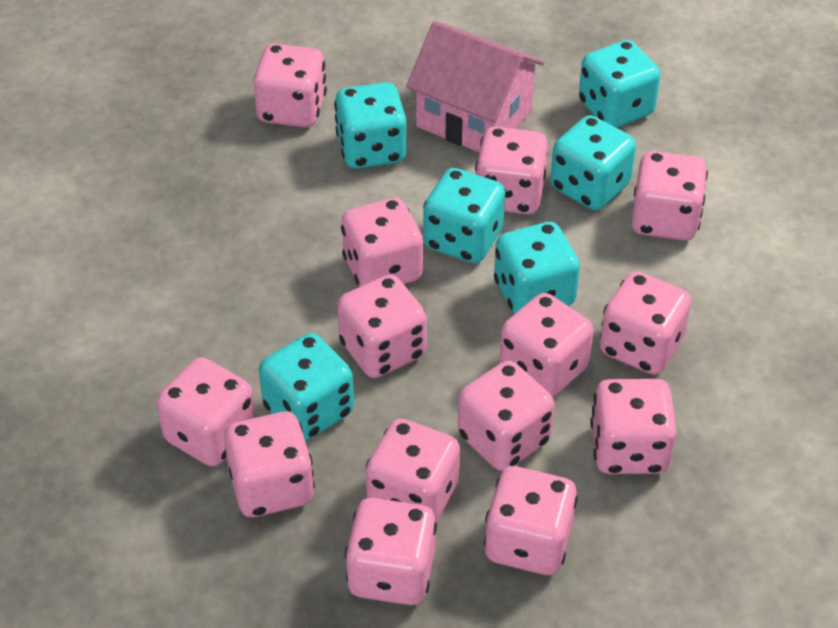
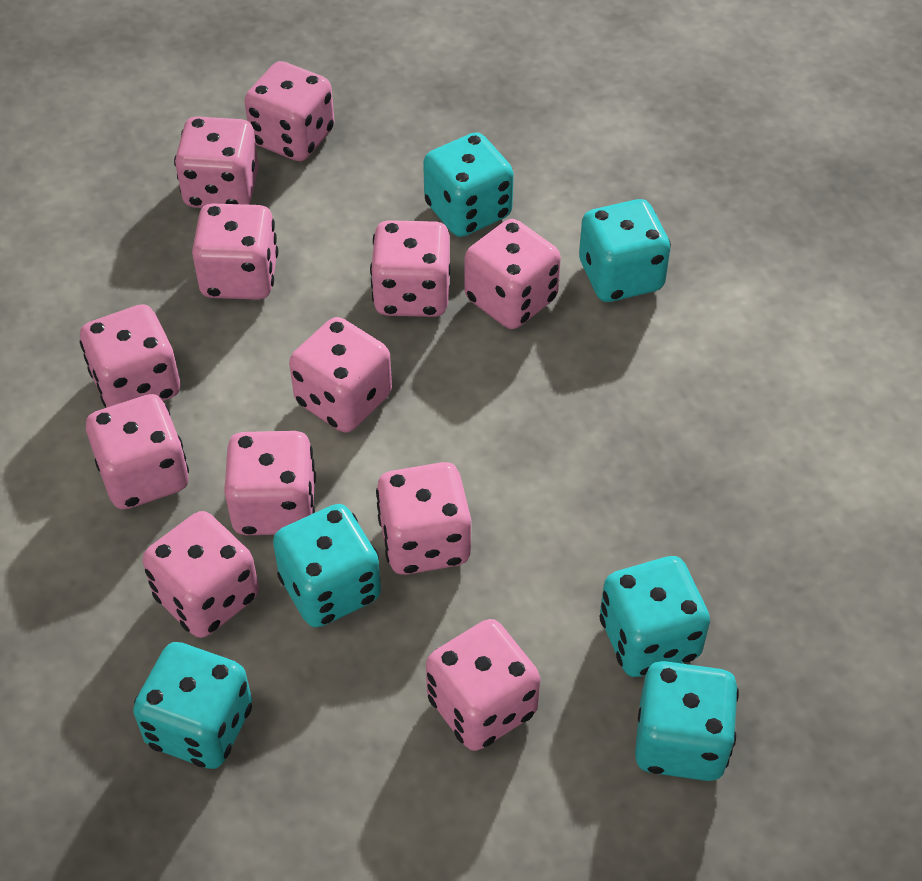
pink dice: 14 -> 12
pink house: 1 -> 0

